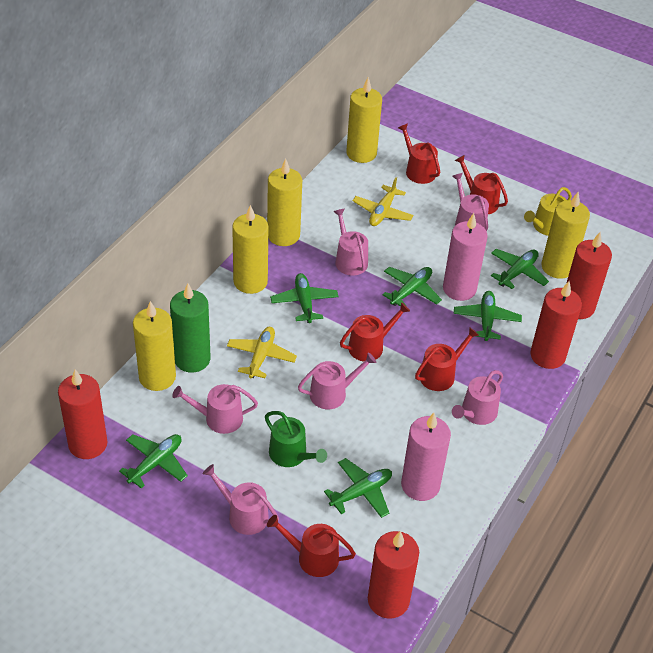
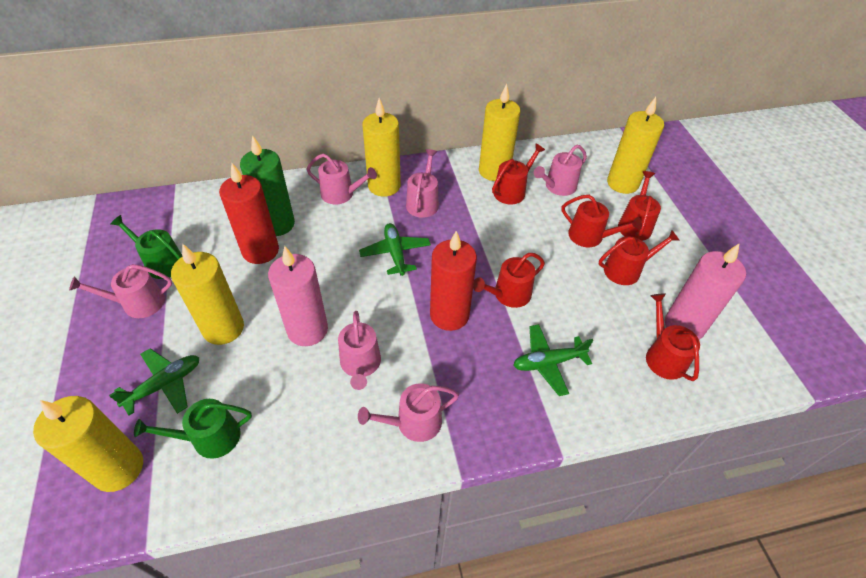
green plane: 6 -> 3
green watering can: 1 -> 2
red candle: 4 -> 2
red watering can: 5 -> 6
yellow plane: 2 -> 0
yellow watering can: 1 -> 0

